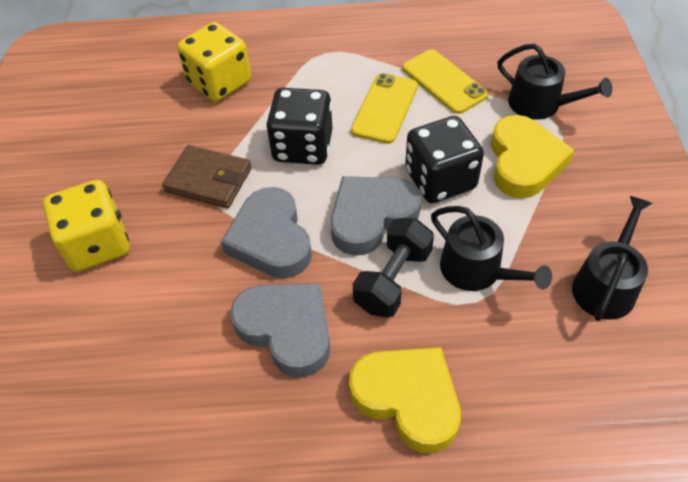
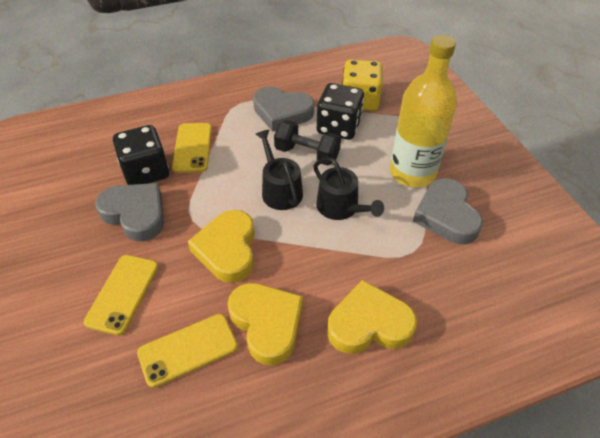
black watering can: 3 -> 2
brown wallet: 1 -> 0
yellow bottle: 0 -> 1
yellow dice: 2 -> 1
yellow heart: 2 -> 3
yellow phone: 2 -> 3

